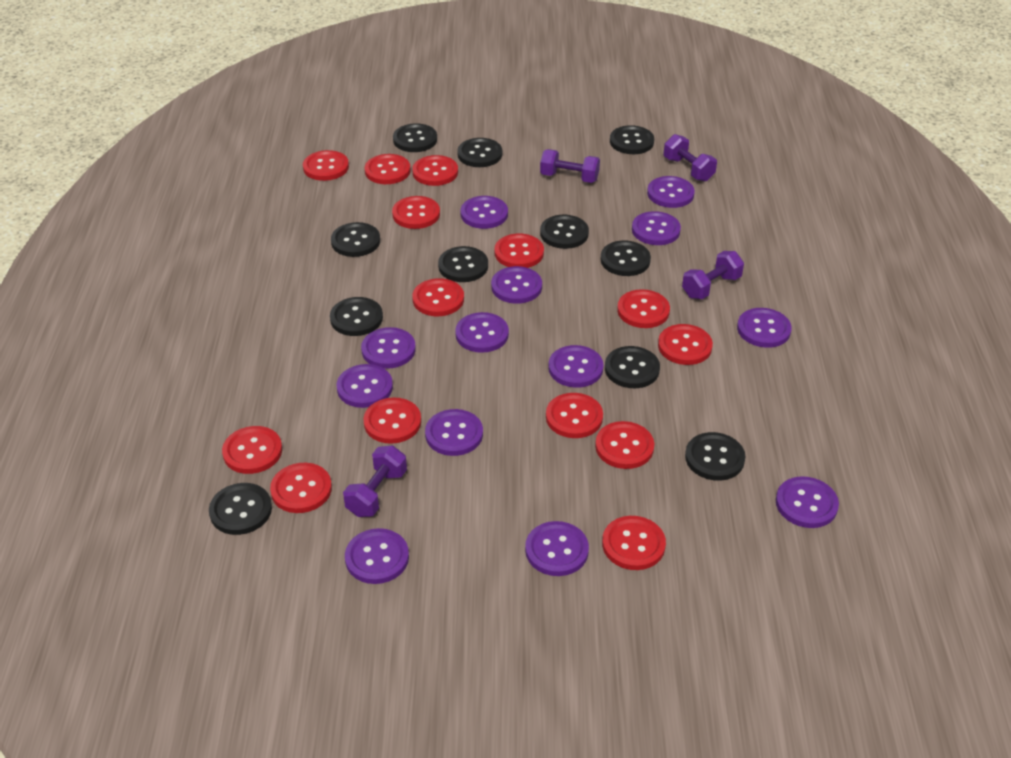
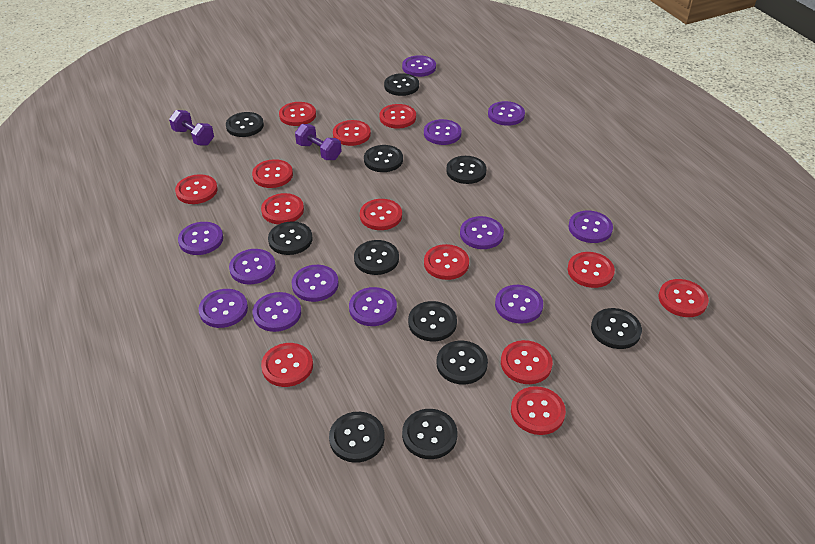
purple button: 13 -> 12
purple dumbbell: 4 -> 2
red button: 14 -> 13

